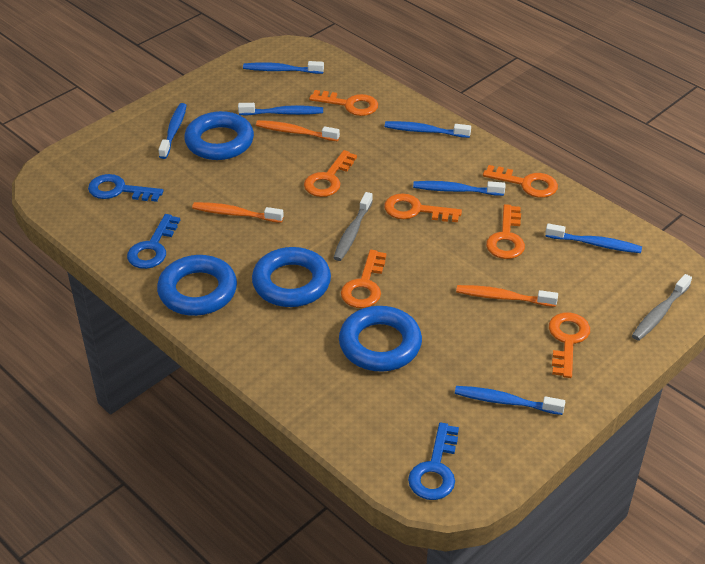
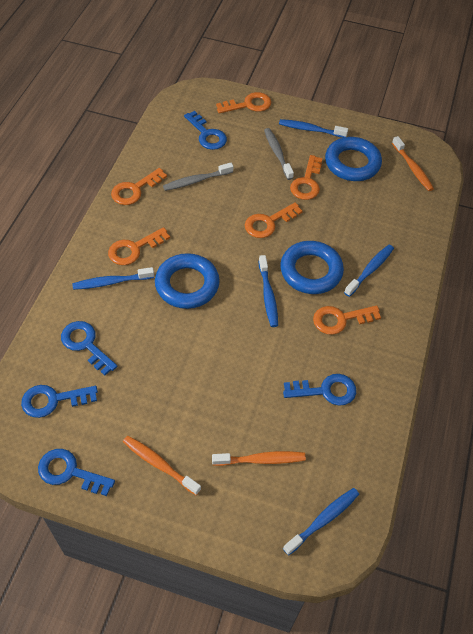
blue key: 3 -> 5
blue ring: 4 -> 3
blue toothbrush: 7 -> 5
orange key: 7 -> 6

